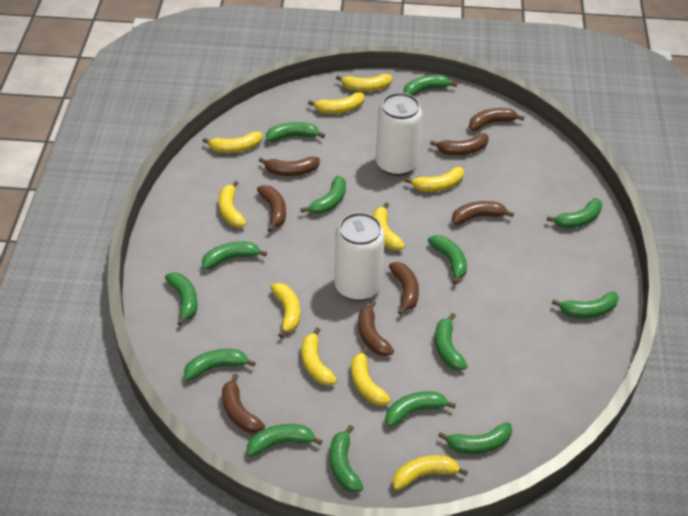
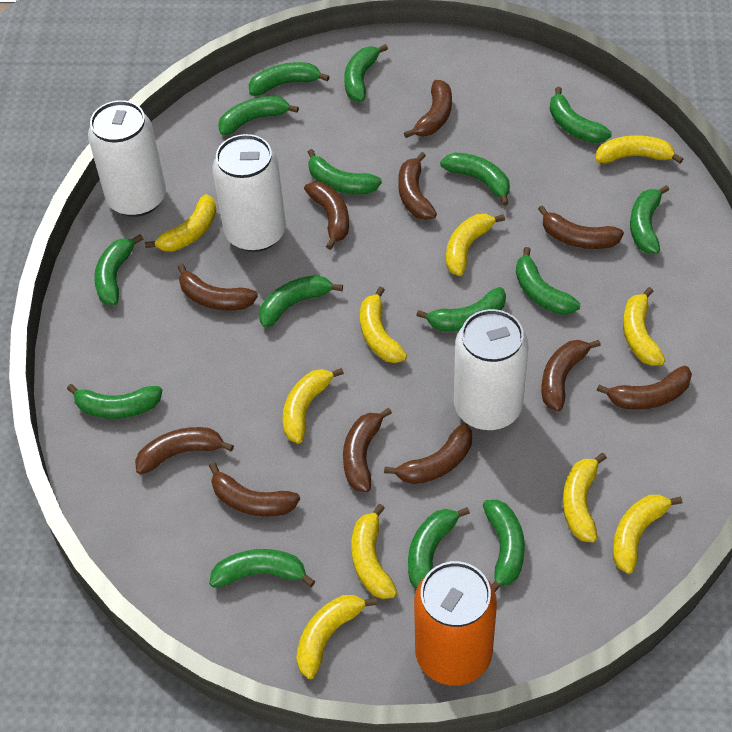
brown banana: 8 -> 11
green banana: 14 -> 15
orange can: 0 -> 1
white can: 2 -> 3

